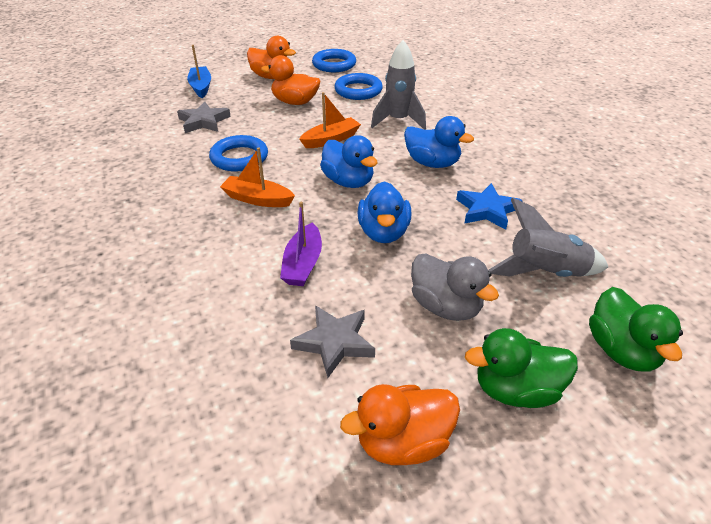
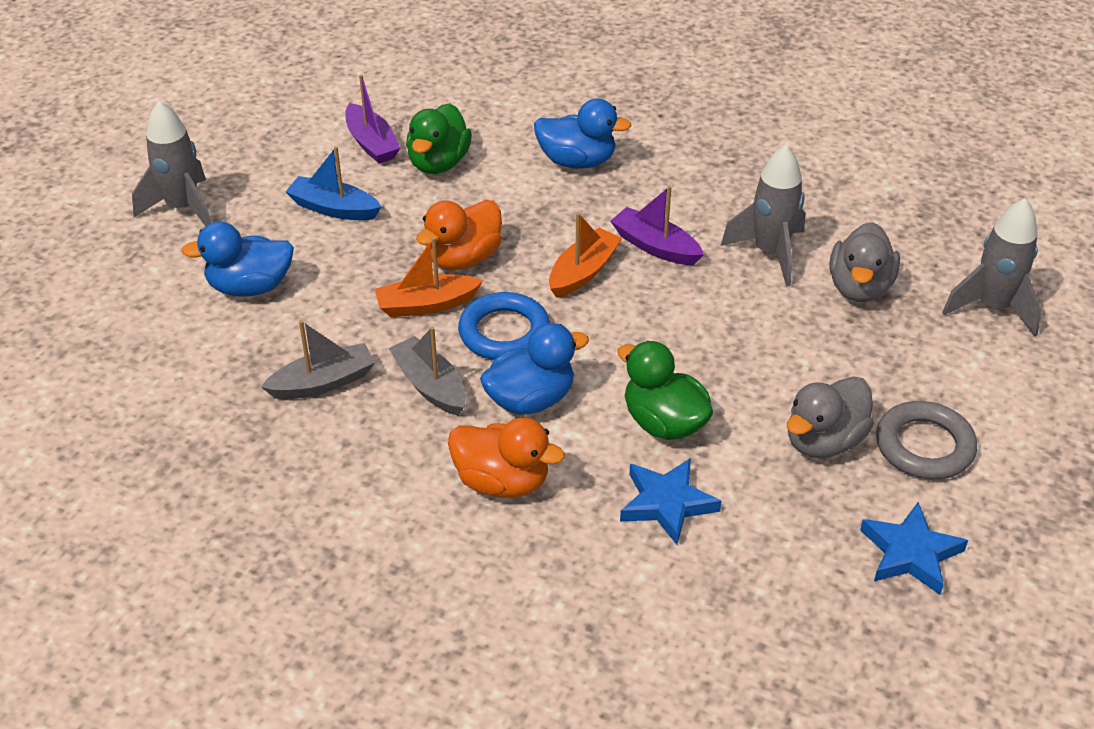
blue ring: 3 -> 1
blue star: 1 -> 2
grey boat: 0 -> 2
grey duck: 1 -> 2
grey ring: 0 -> 1
grey rocket: 2 -> 3
grey star: 2 -> 0
orange duck: 3 -> 2
purple boat: 1 -> 2

